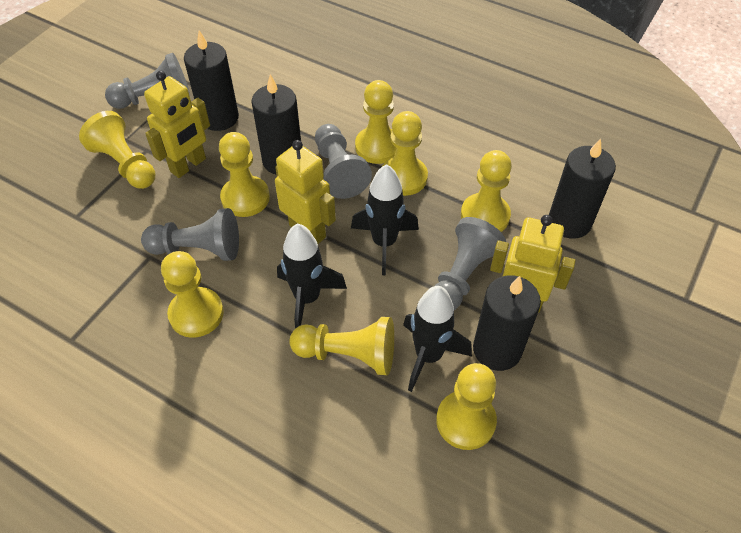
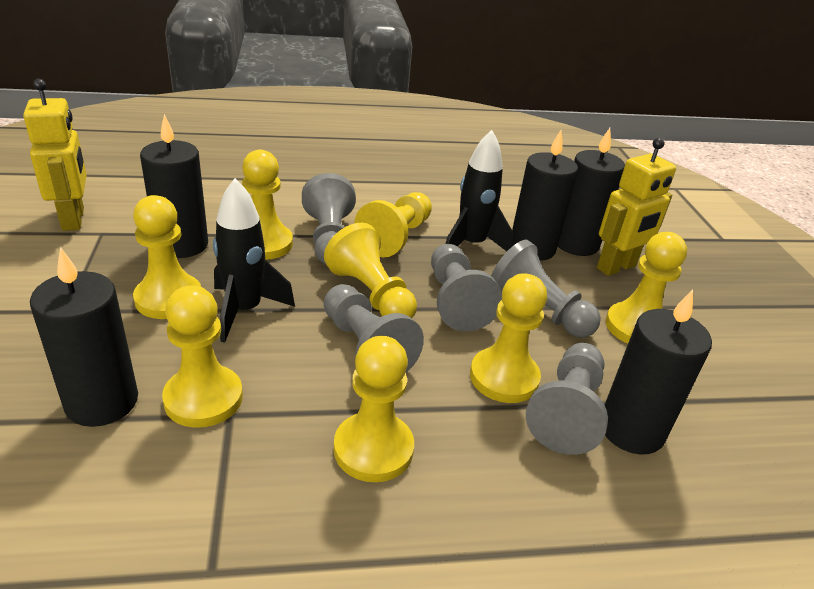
black candle: 4 -> 5
black rocket: 3 -> 2
grey pawn: 4 -> 5
yellow robot: 3 -> 2

